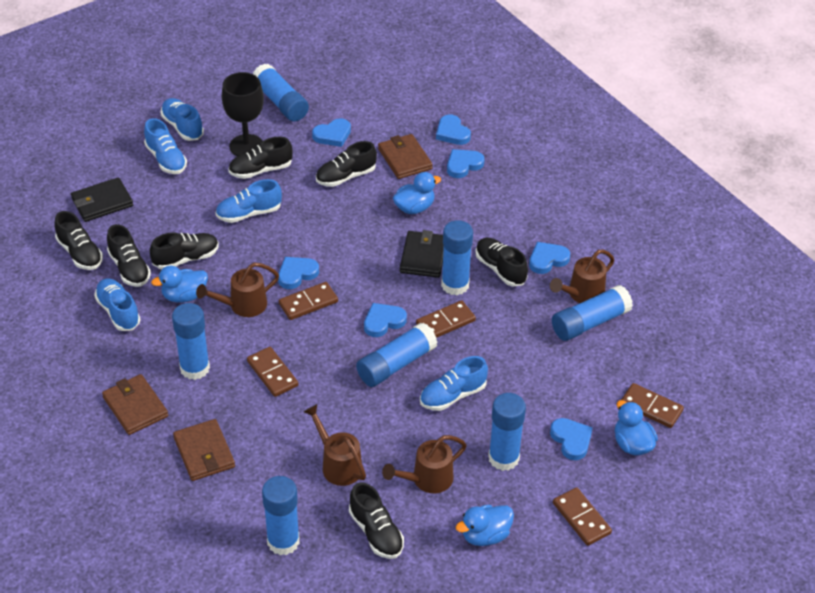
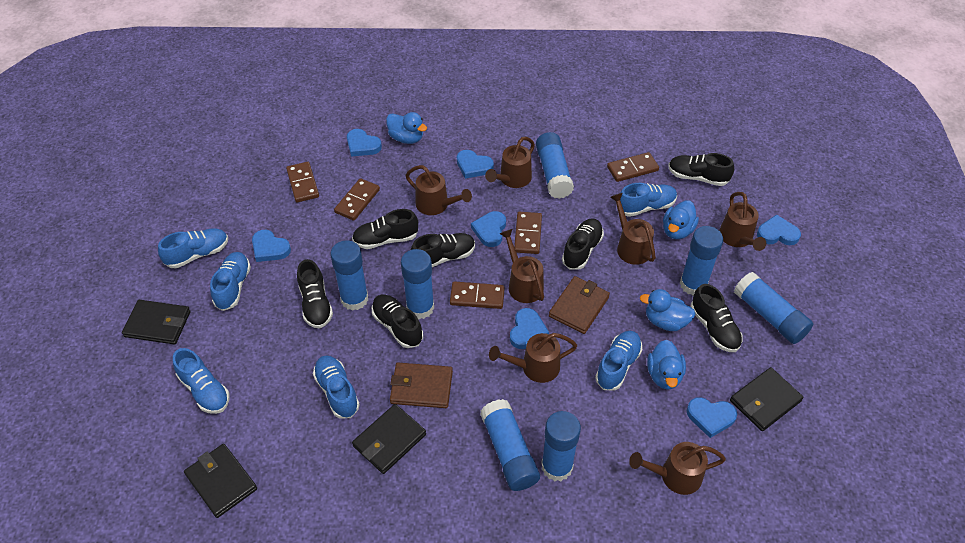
black goblet: 1 -> 0
black wallet: 2 -> 4
blue shoe: 5 -> 6
brown wallet: 3 -> 2
brown watering can: 4 -> 7

